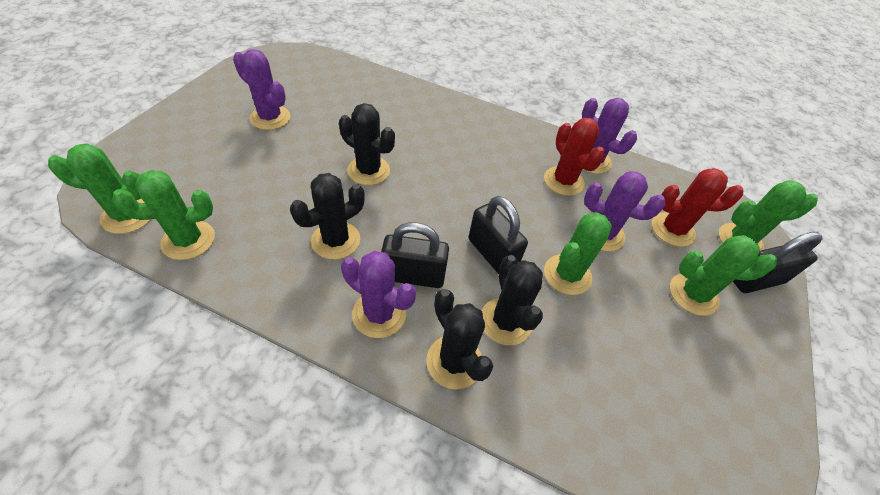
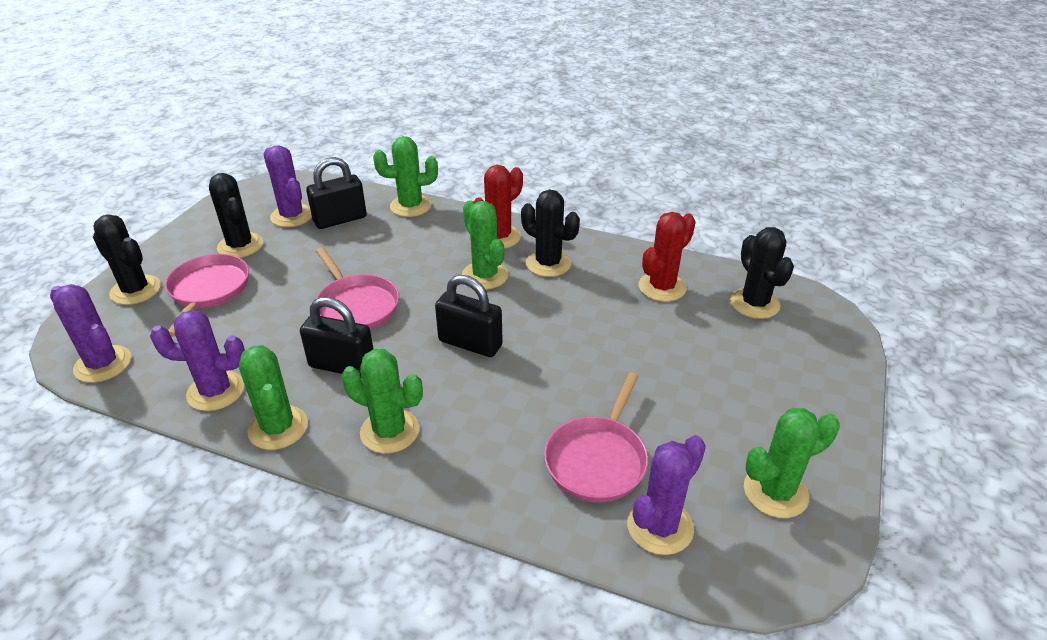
pink pan: 0 -> 3

